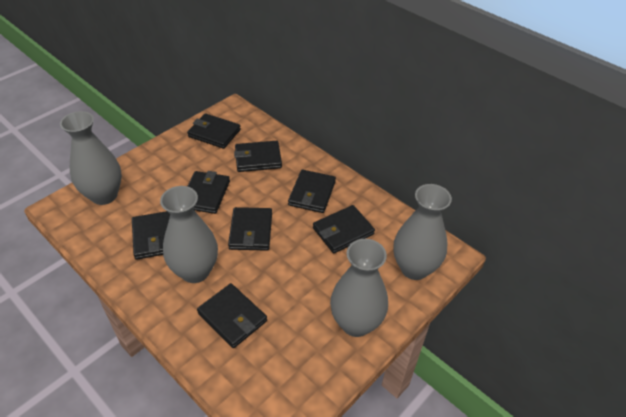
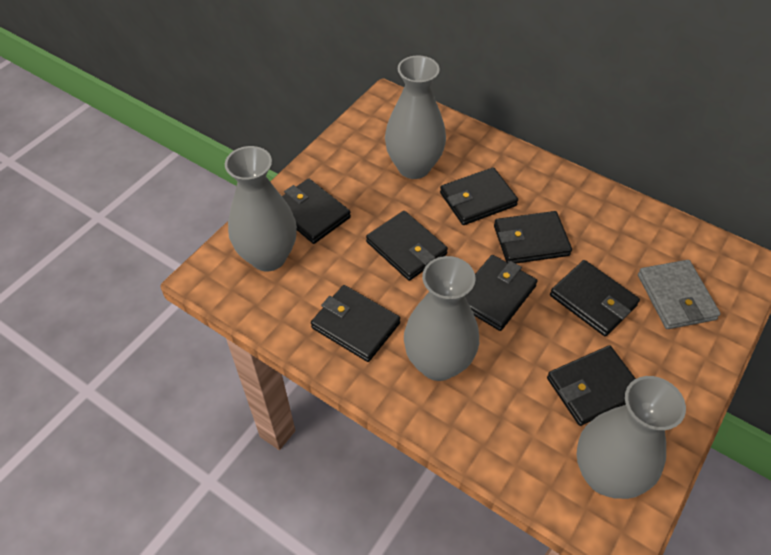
grey wallet: 0 -> 1

